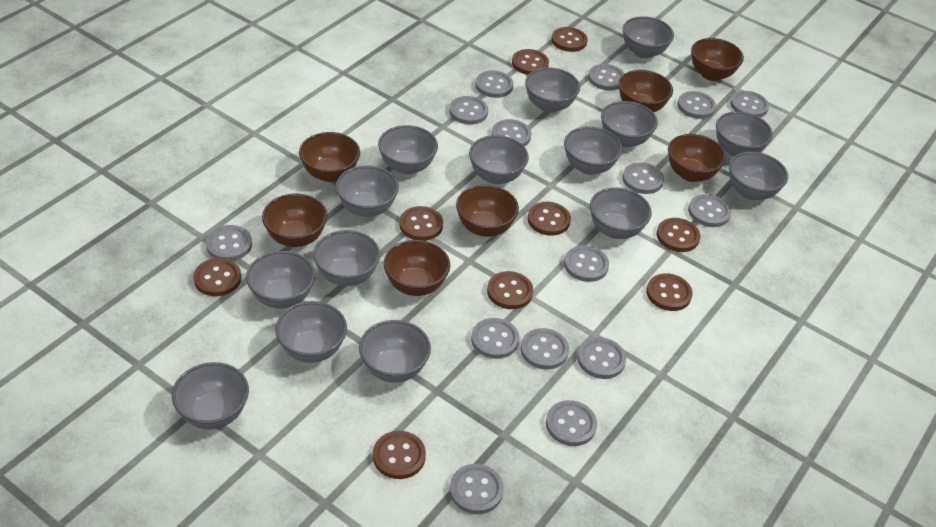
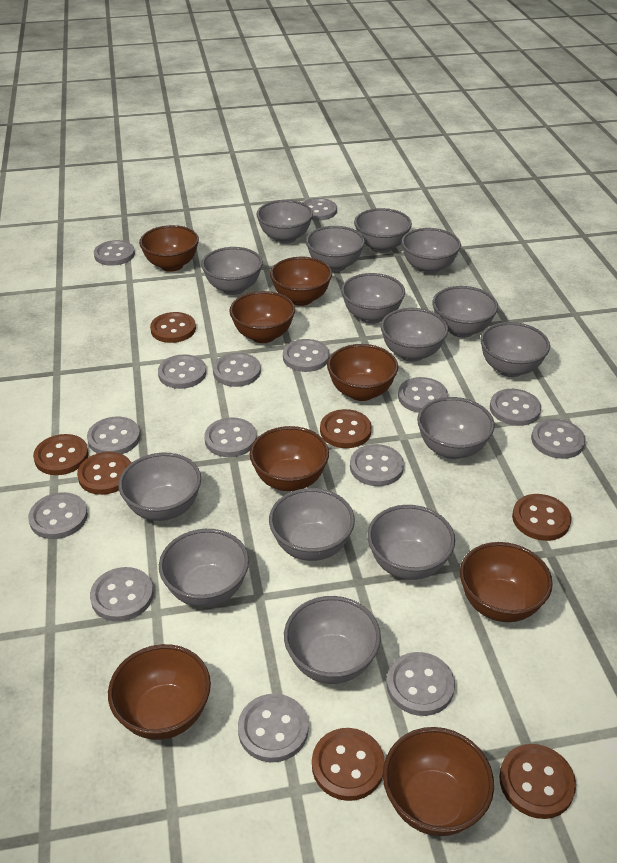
brown bowl: 7 -> 8
brown button: 9 -> 7

